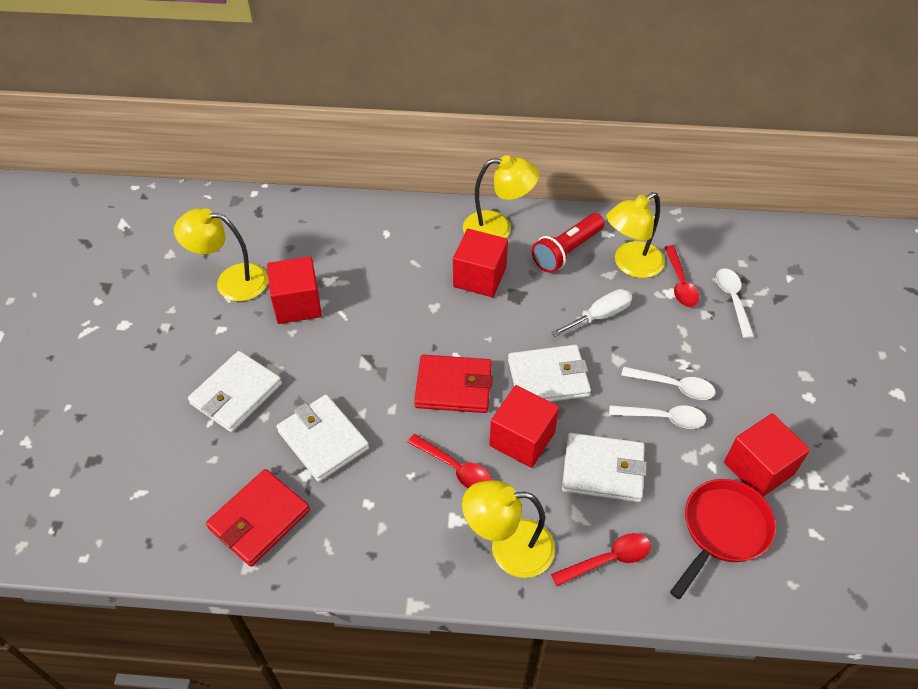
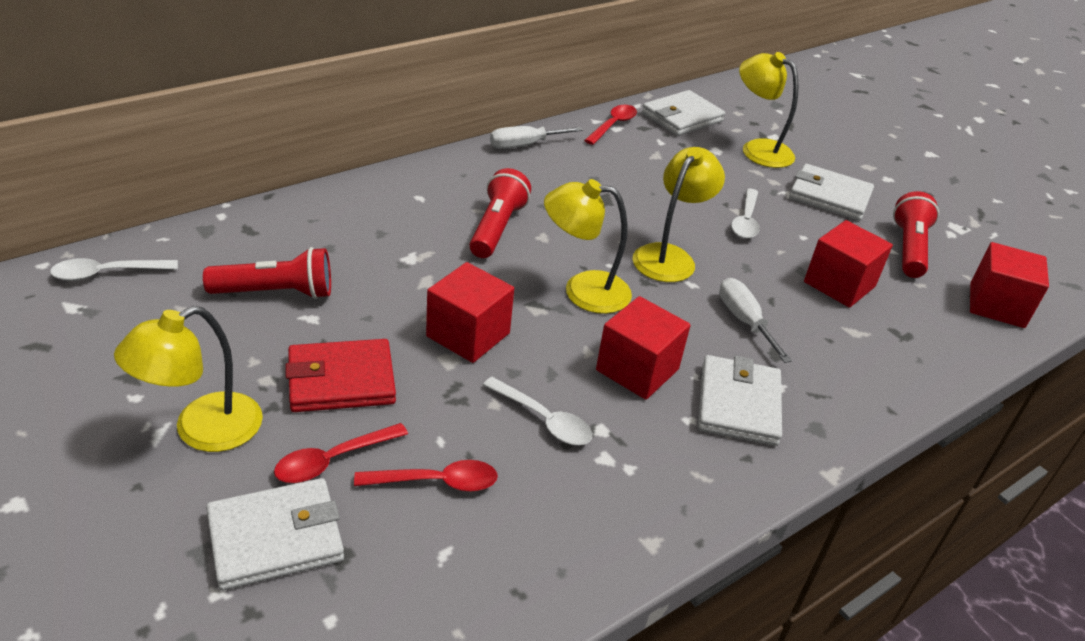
red flashlight: 1 -> 3
red pan: 1 -> 0
red wallet: 2 -> 1
white screwdriver: 1 -> 2

